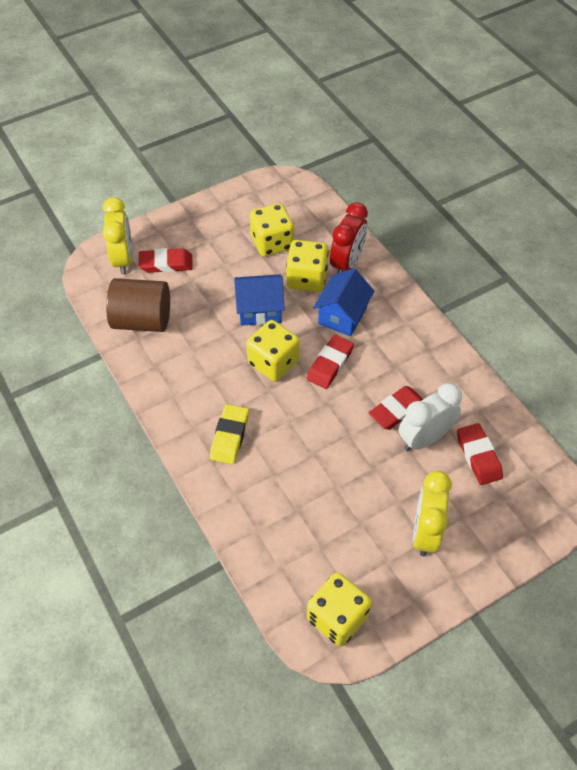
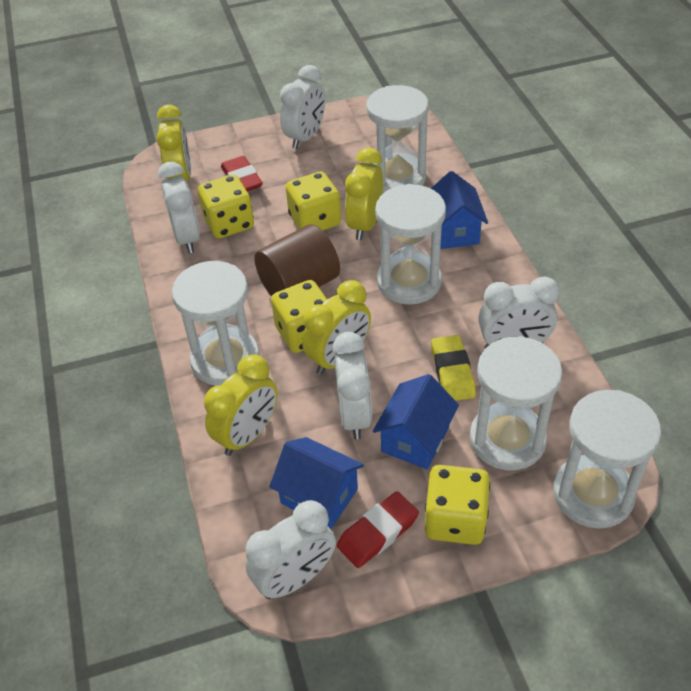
blue house: 2 -> 3
red clock: 1 -> 0
red eraser: 4 -> 2
white clock: 1 -> 5
white hourglass: 0 -> 5
yellow clock: 2 -> 4

